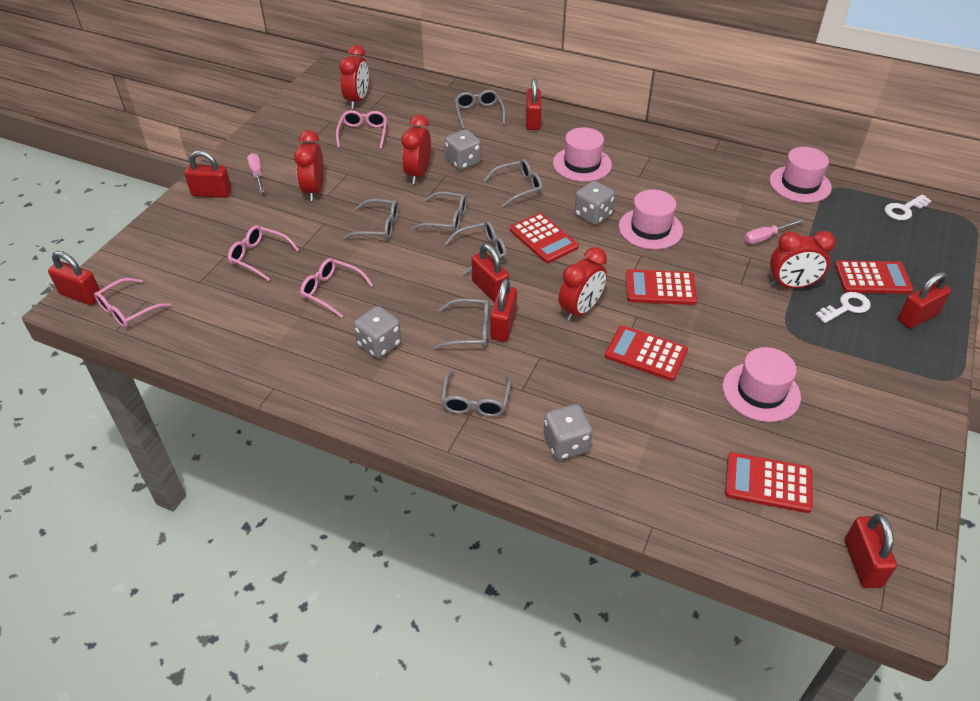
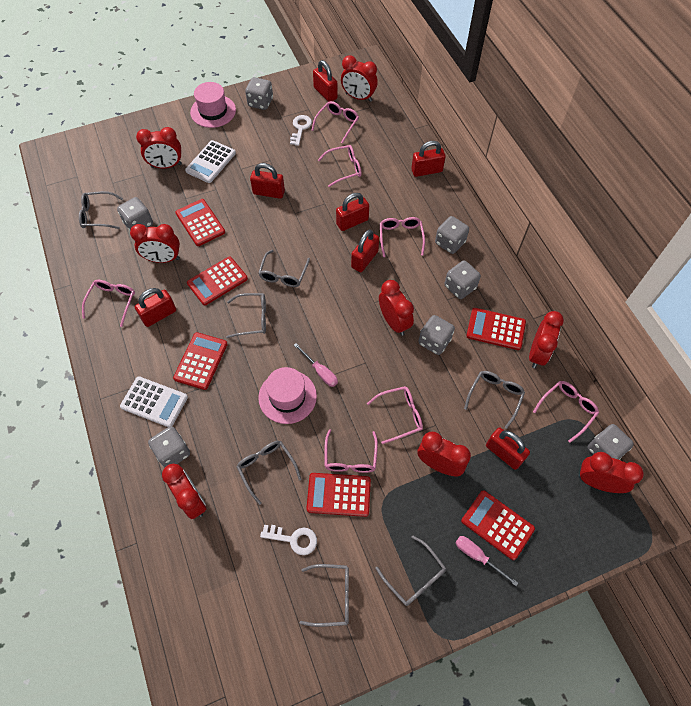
grey dice: 4 -> 7
pink glasses: 4 -> 7
pink hat: 4 -> 2
red calculator: 5 -> 6
red clock: 5 -> 8
white calculator: 0 -> 2

